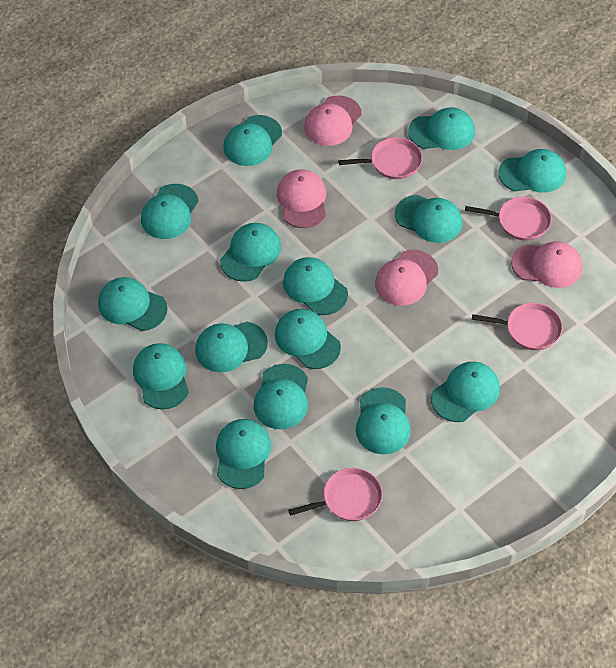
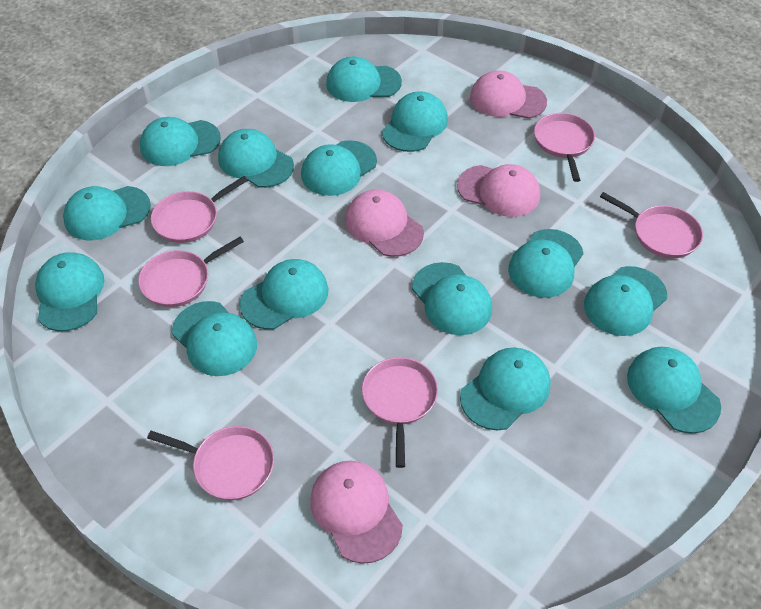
pink pan: 4 -> 6
turquoise cap: 15 -> 14

